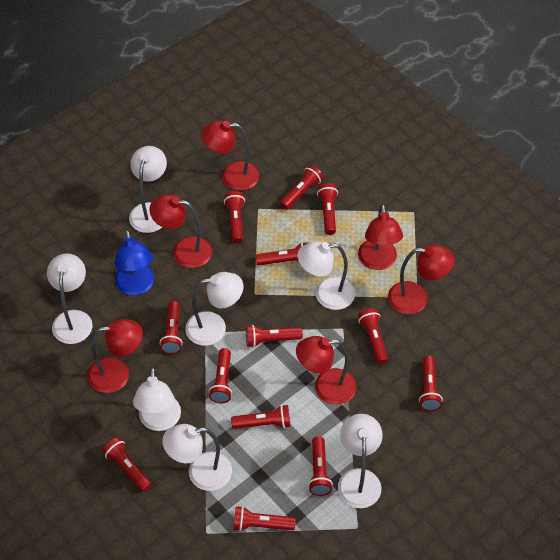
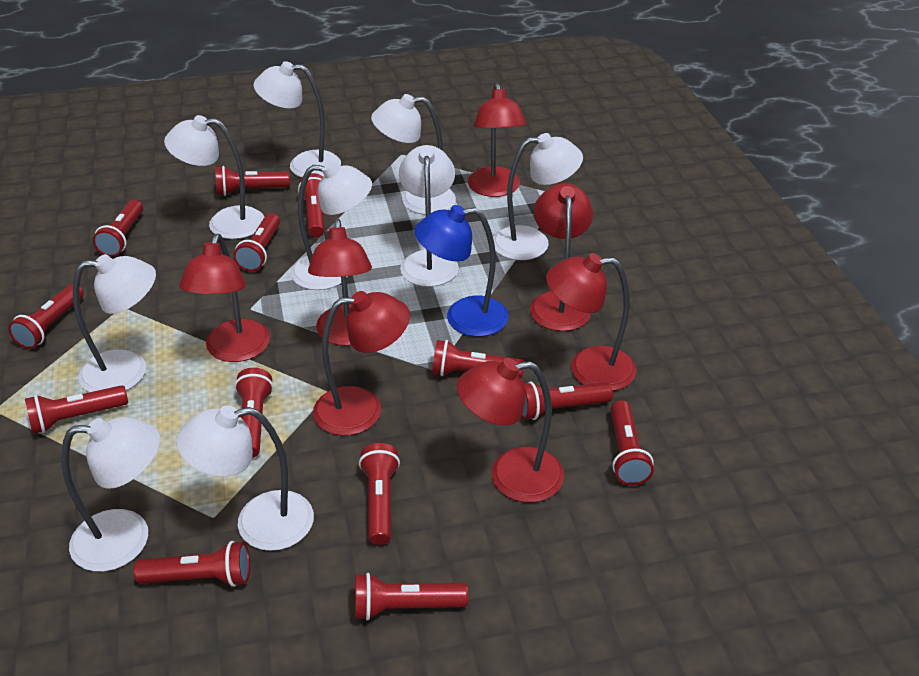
red lamp: 6 -> 7
white lamp: 7 -> 9

